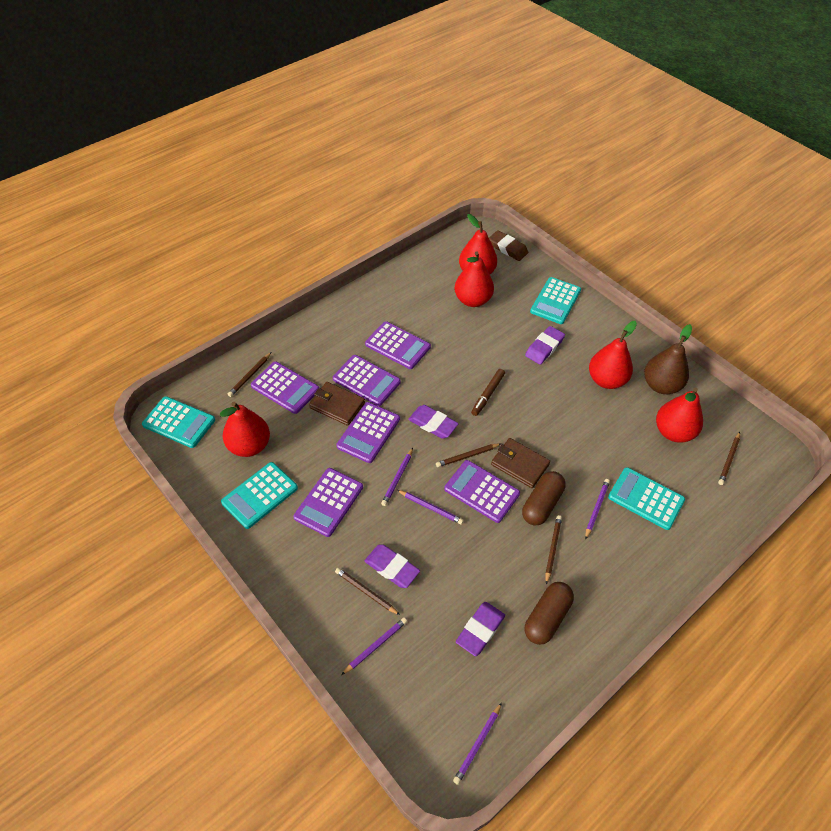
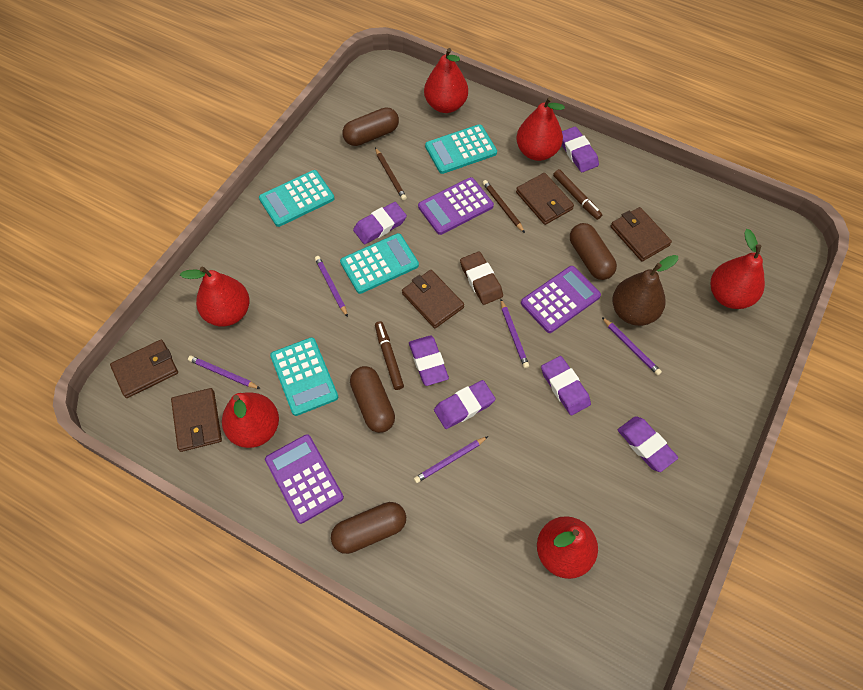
brown capsule: 2 -> 4
brown marker: 1 -> 2
brown pencil: 5 -> 2
brown wallet: 2 -> 5
purple calculator: 6 -> 3
purple eraser: 4 -> 6
red pear: 5 -> 6

